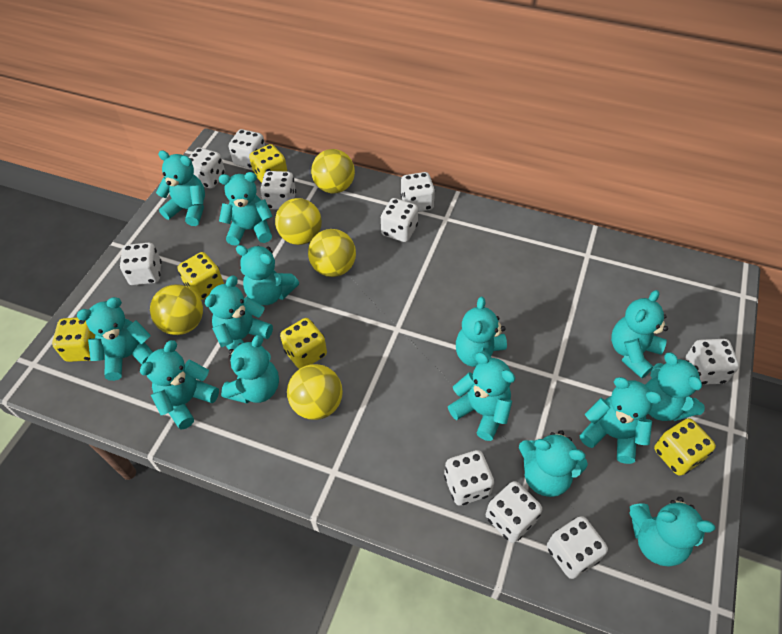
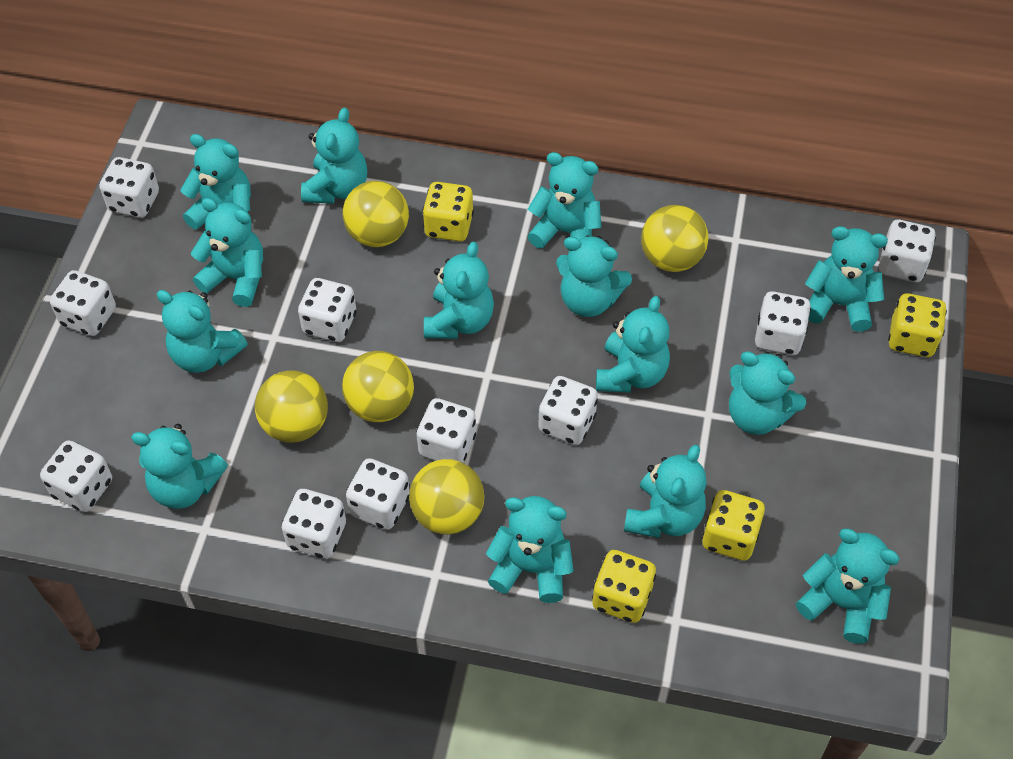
yellow dice: 5 -> 4

